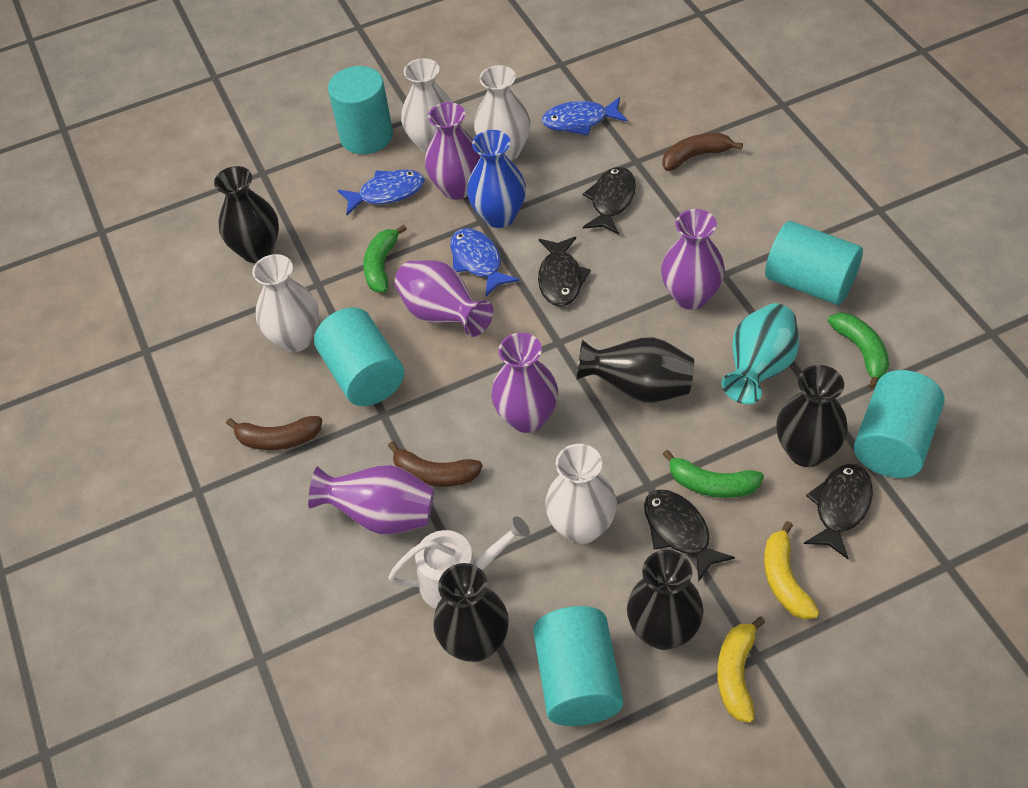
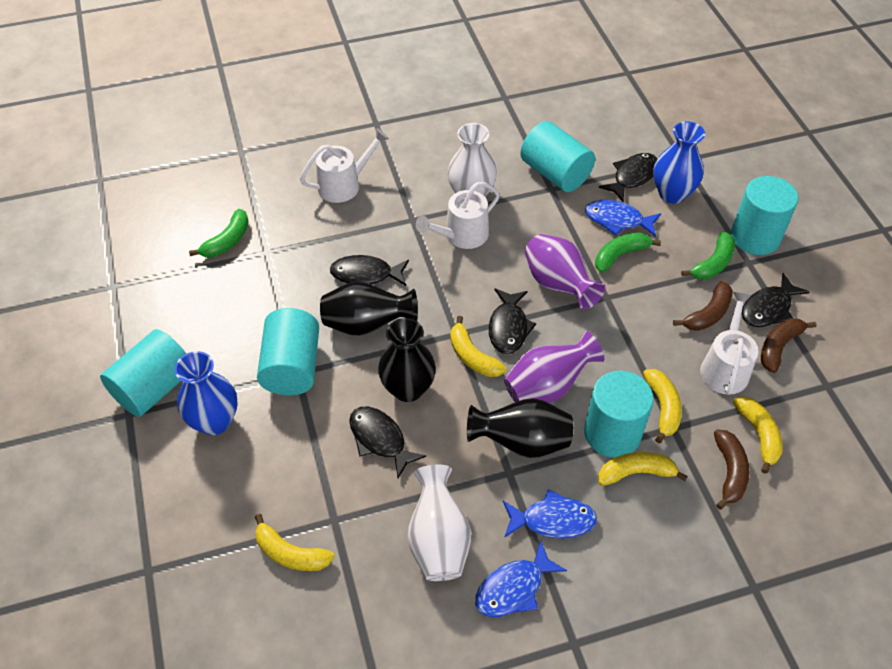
black fish: 4 -> 5
black vase: 5 -> 3
blue vase: 1 -> 2
purple vase: 5 -> 2
turquoise vase: 1 -> 0
white vase: 4 -> 2
white watering can: 1 -> 3
yellow banana: 2 -> 5

